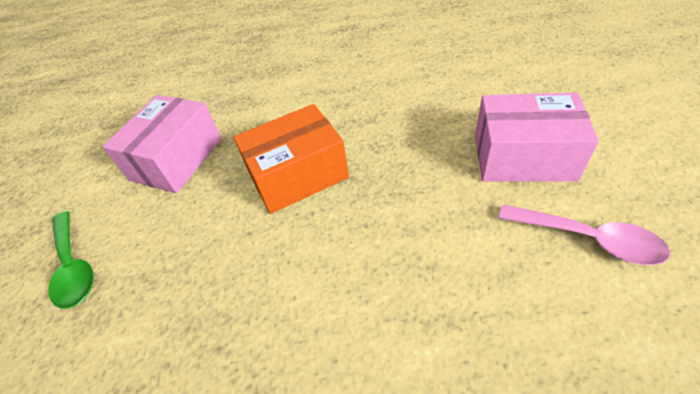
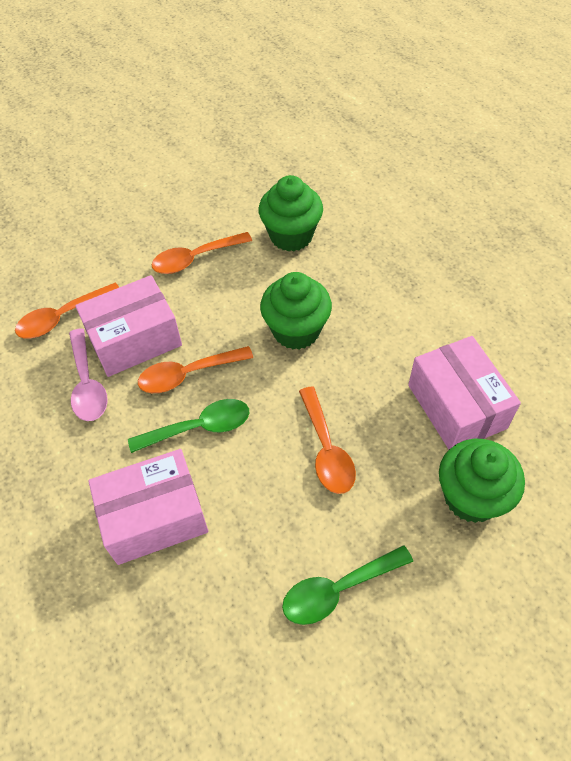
green cupcake: 0 -> 3
green spoon: 1 -> 2
orange box: 1 -> 0
orange spoon: 0 -> 4
pink box: 2 -> 3

